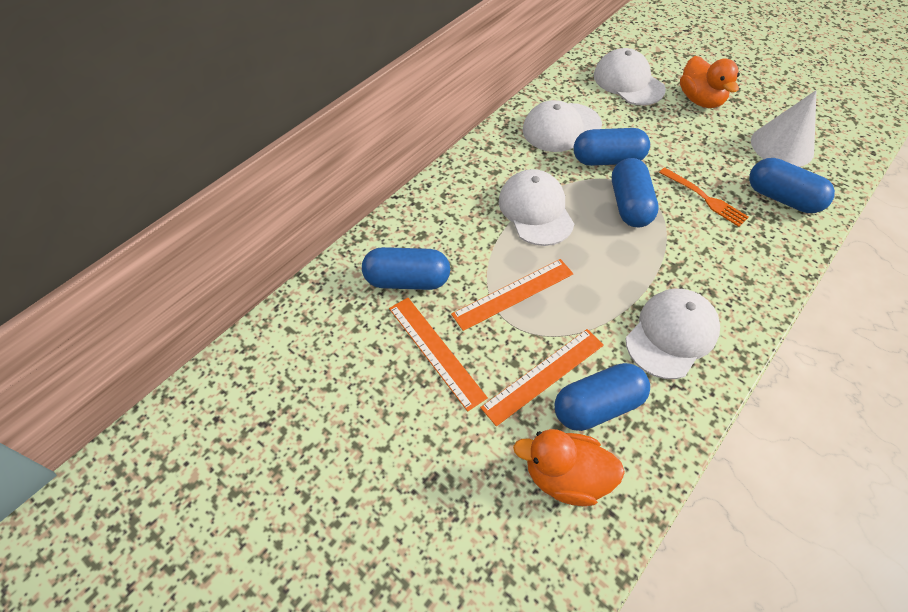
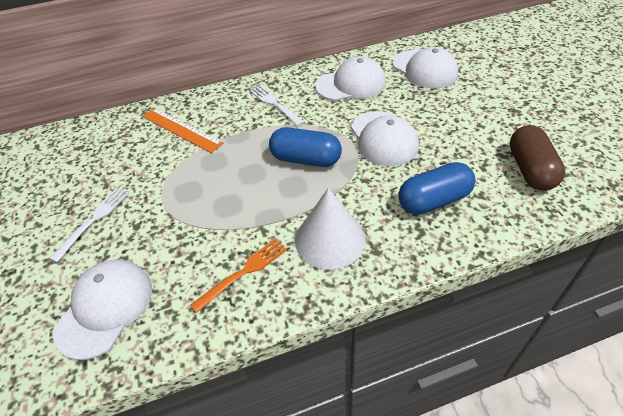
blue capsule: 5 -> 2
brown capsule: 0 -> 1
orange duck: 2 -> 0
orange ruler: 3 -> 1
white fork: 0 -> 2

